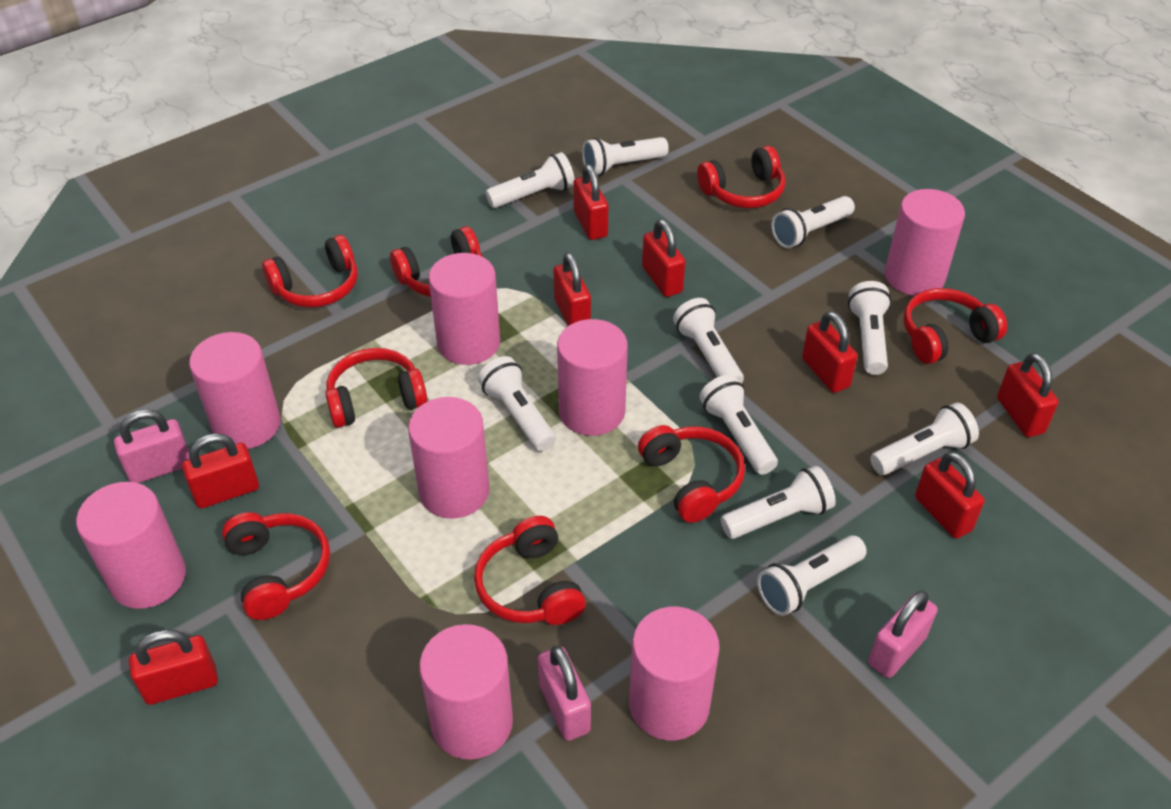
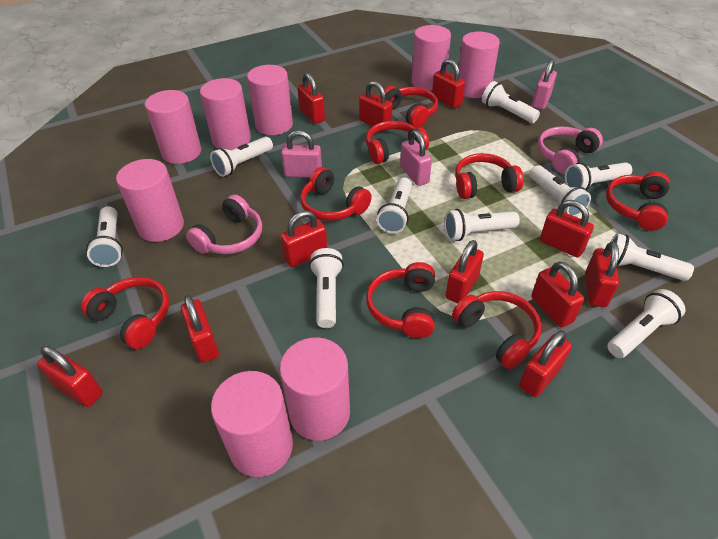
pink headphones: 0 -> 2
red padlock: 8 -> 11

